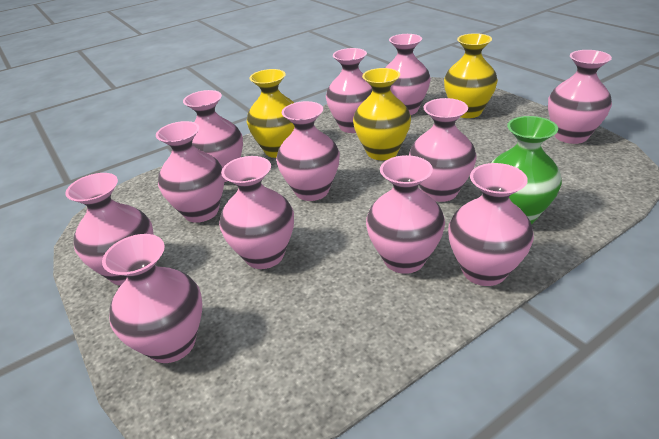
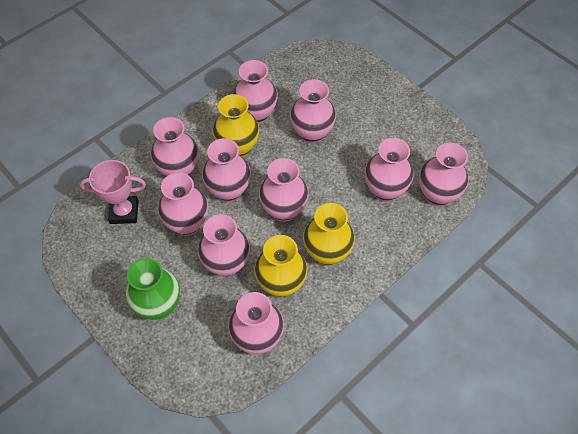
pink trophy: 0 -> 1
pink vase: 12 -> 10

